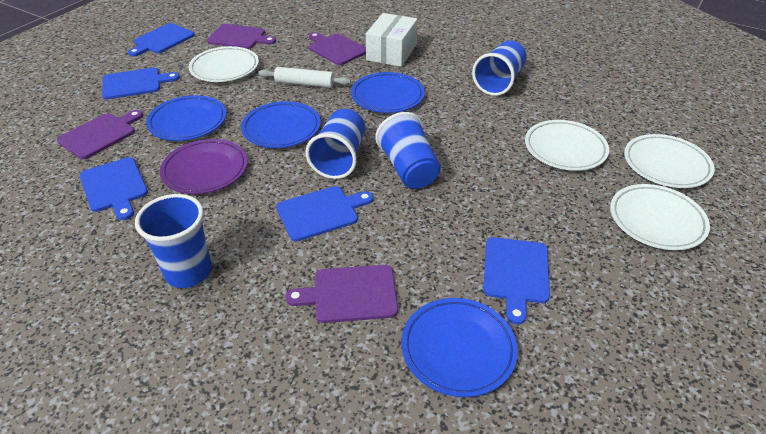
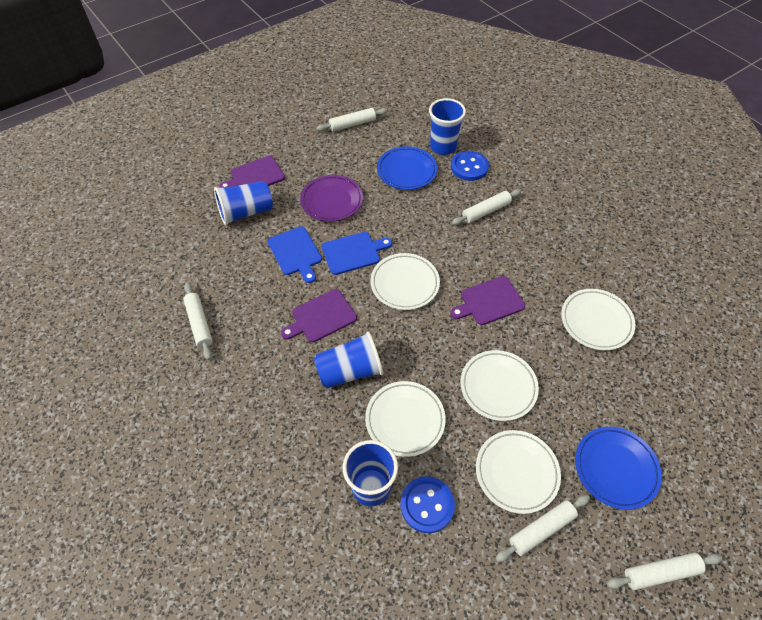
blue button: 0 -> 2
blue cutting board: 5 -> 2
blue plate: 4 -> 2
purple cutting board: 4 -> 3
white box: 1 -> 0
white plate: 4 -> 5
white rolling pin: 1 -> 5

